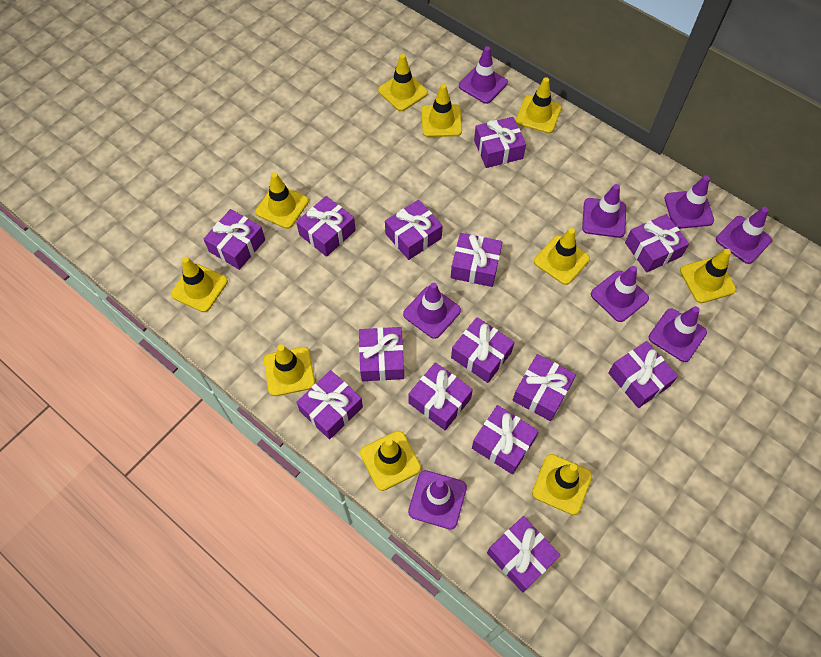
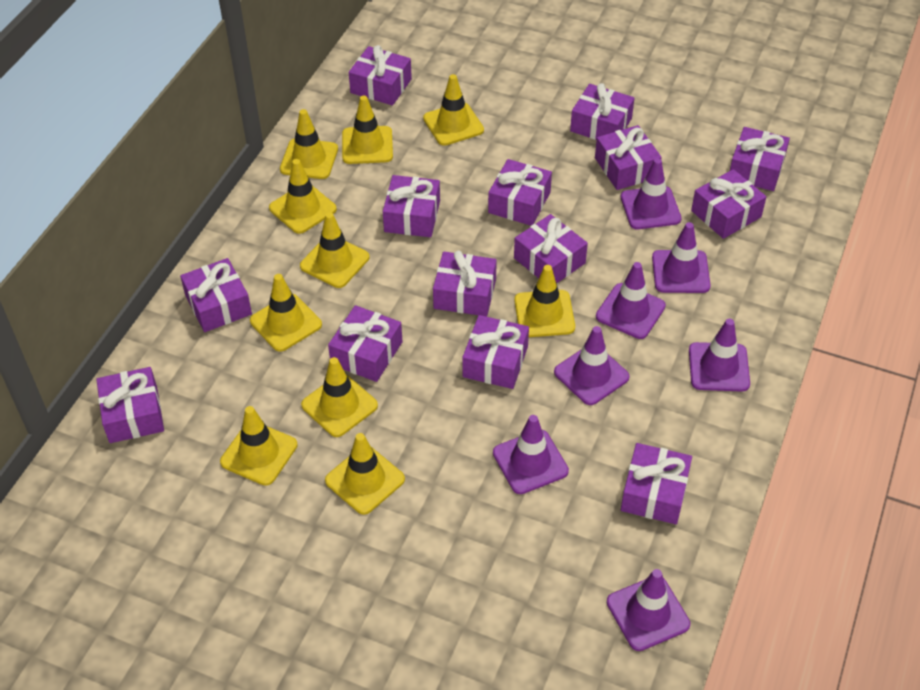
purple traffic cone: 8 -> 7

